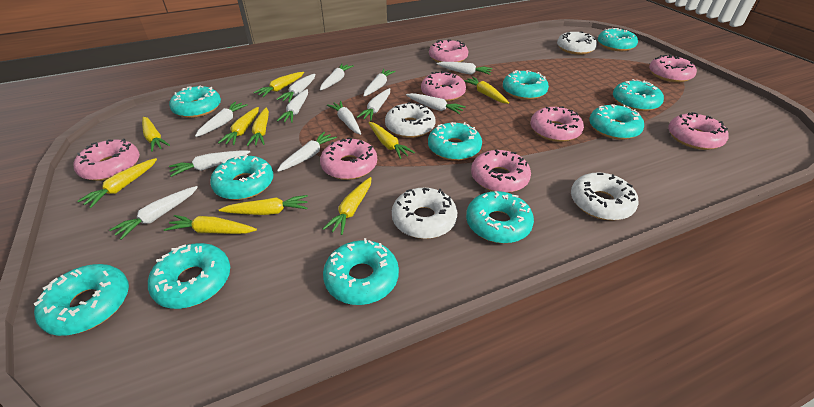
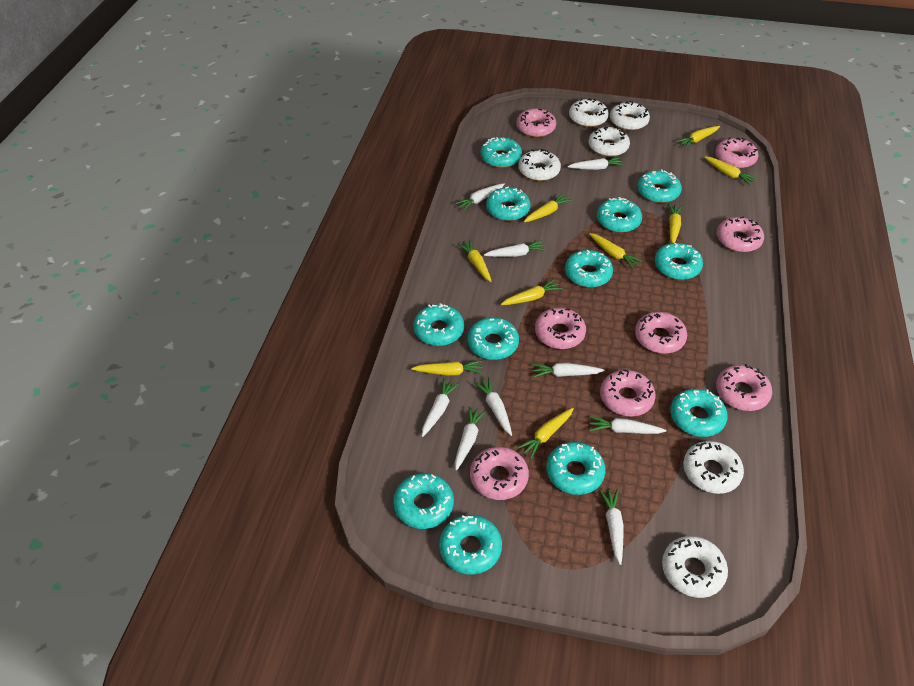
turquoise donut: 11 -> 12
white carrot: 12 -> 9
white donut: 4 -> 6
yellow carrot: 10 -> 9

